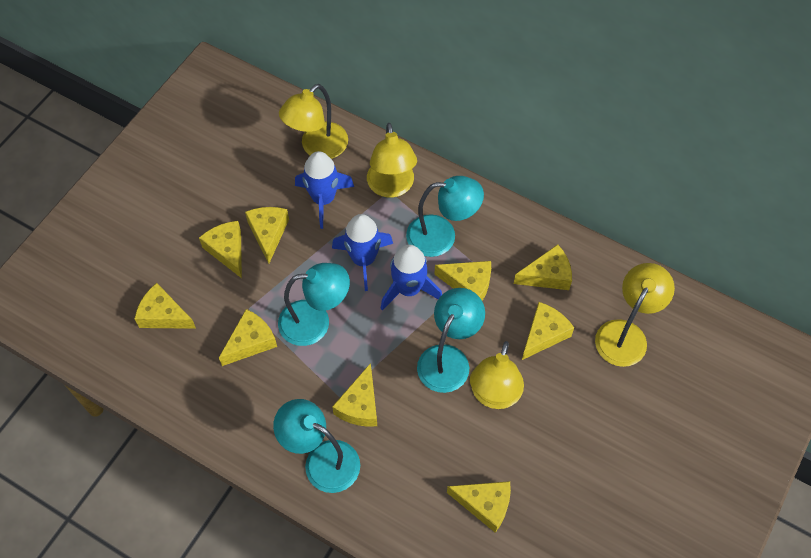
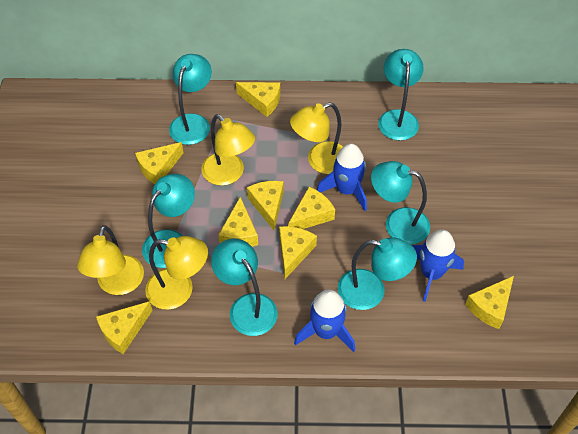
turquoise lamp: 4 -> 6
yellow cheese: 9 -> 8

